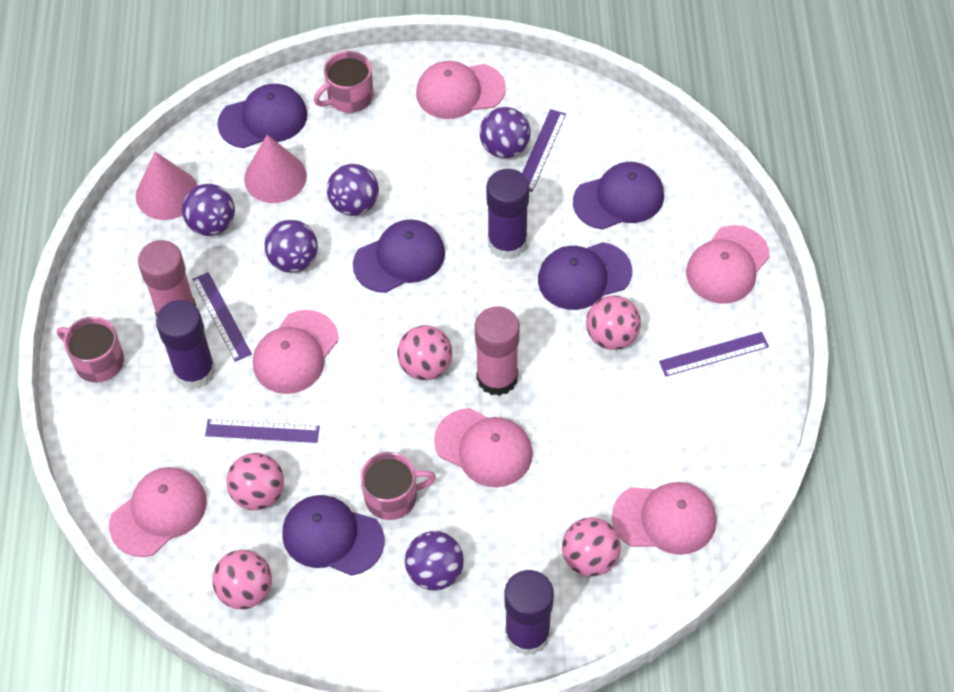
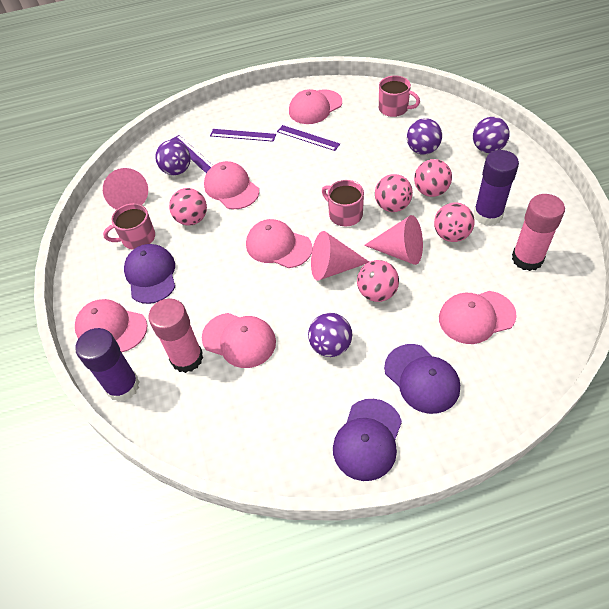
pink cone: 2 -> 3
purple ball: 5 -> 4
purple cap: 5 -> 3
purple glue stick: 3 -> 2
purple ruler: 4 -> 3

